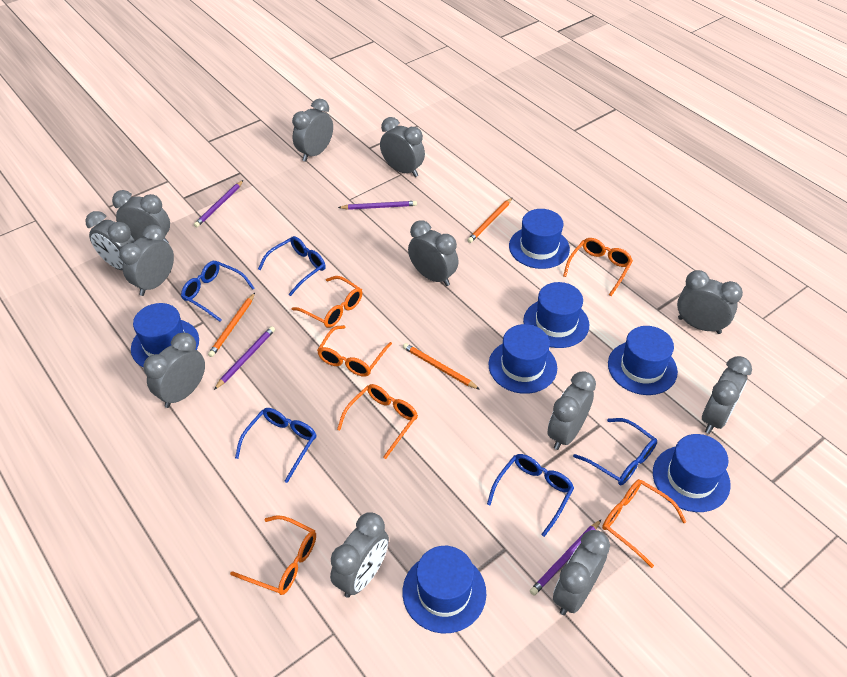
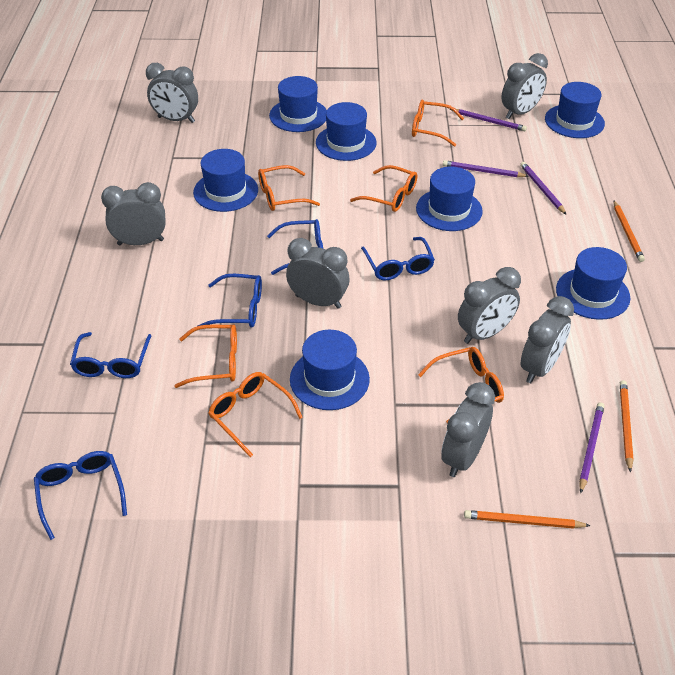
grey clock: 12 -> 7

